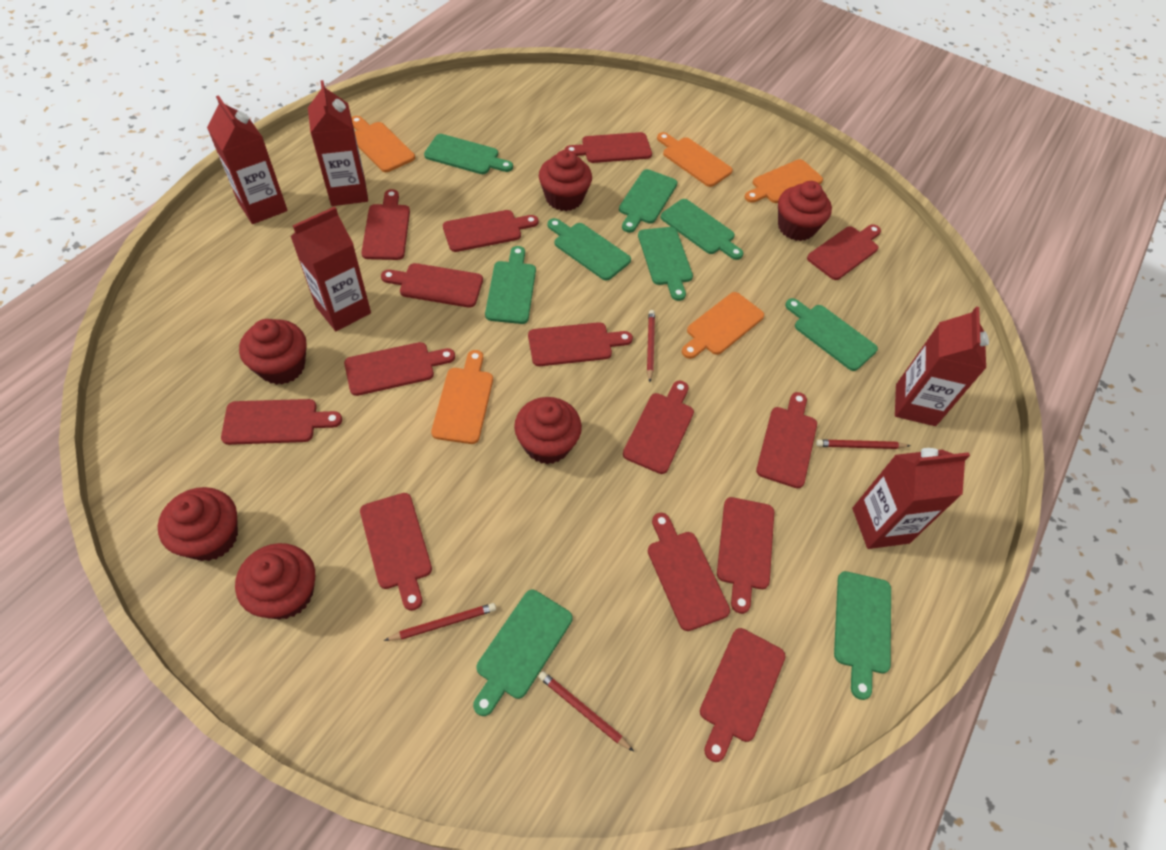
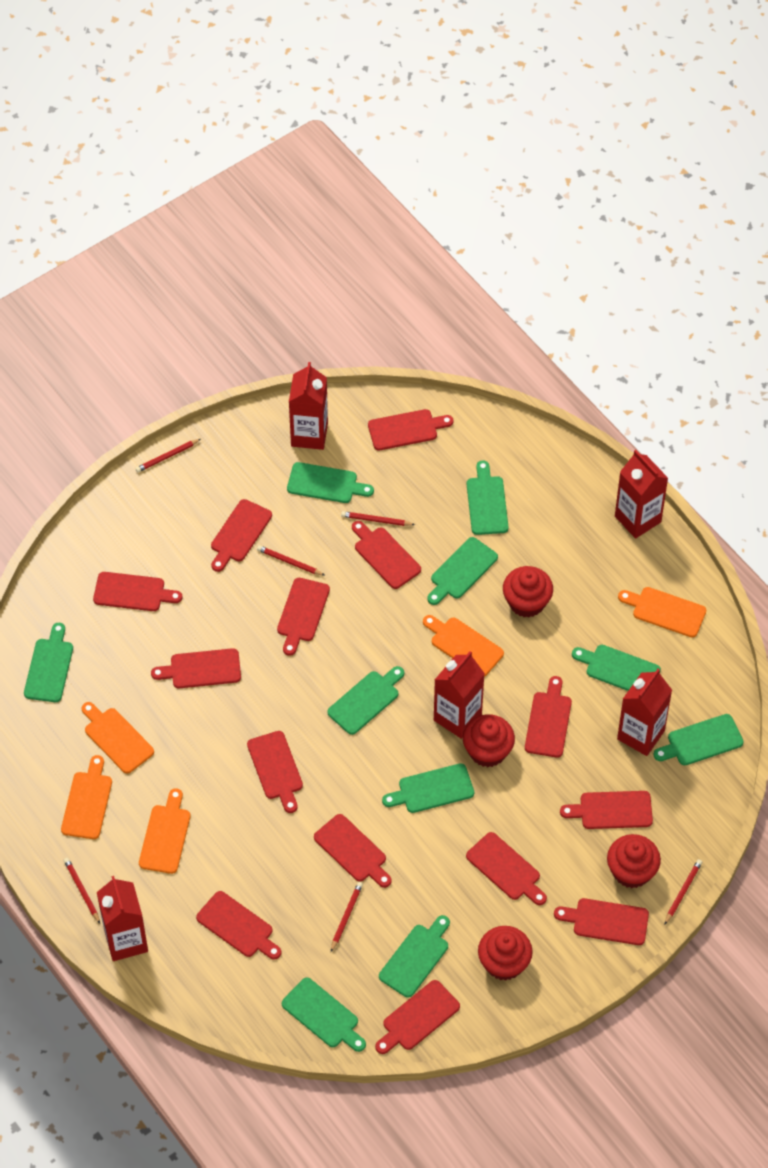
green cutting board: 9 -> 10
red cupcake: 6 -> 4
red pencil: 4 -> 6

